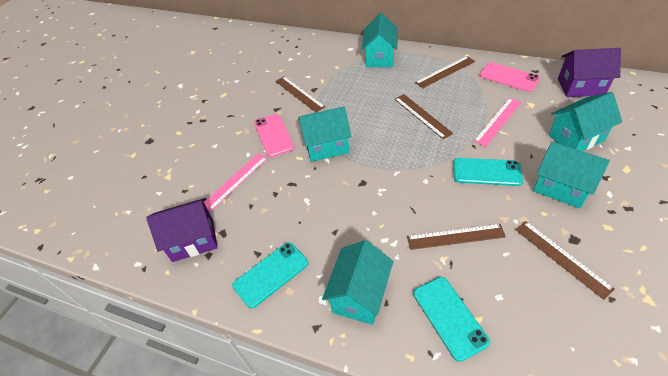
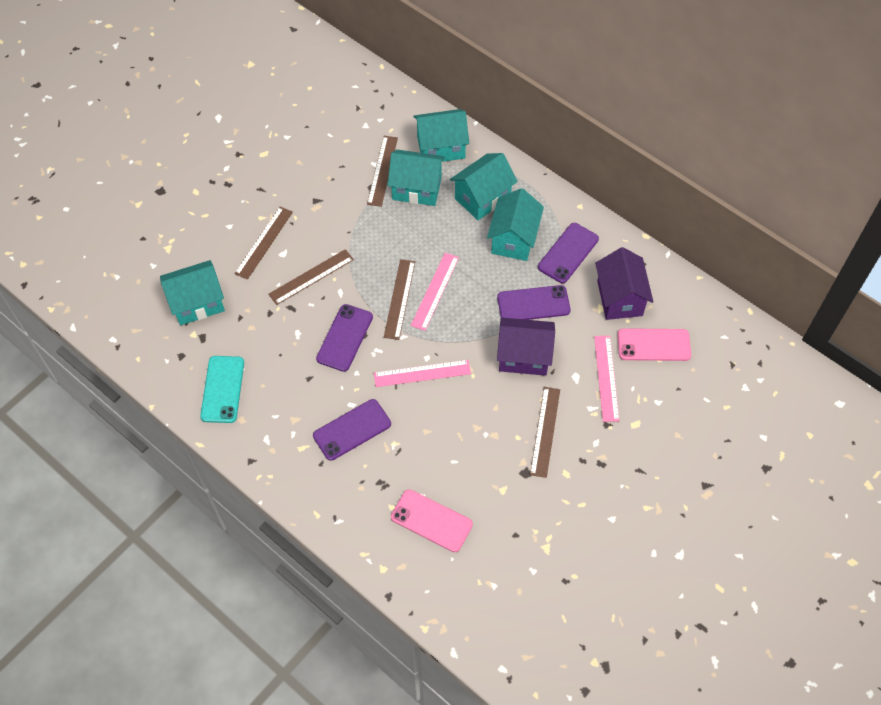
pink ruler: 2 -> 3
purple phone: 0 -> 4
turquoise phone: 3 -> 1

